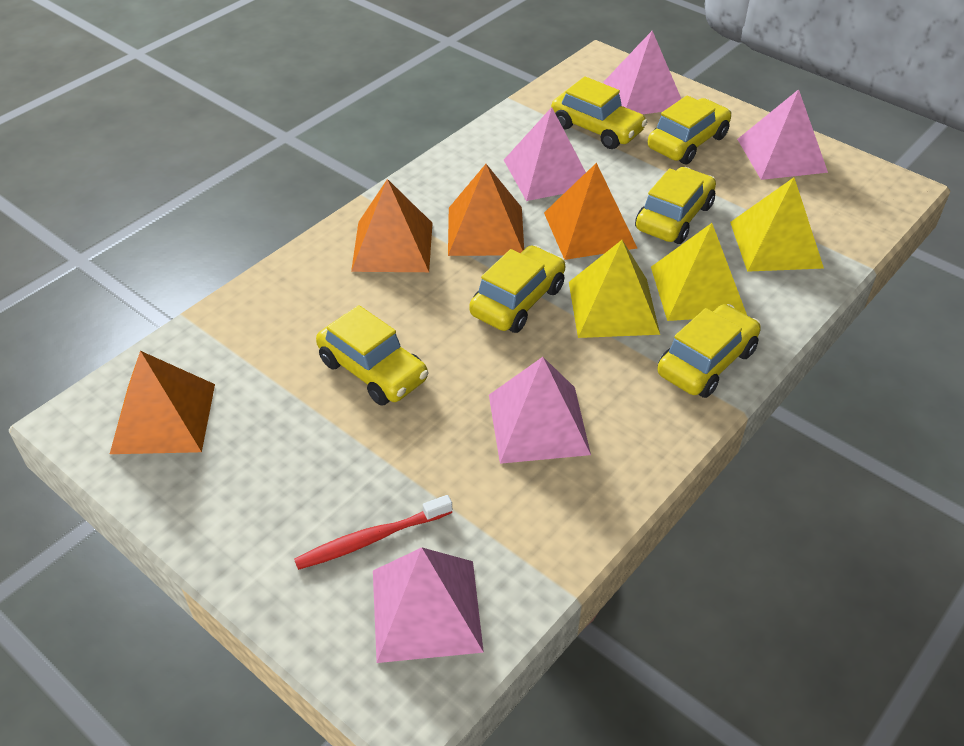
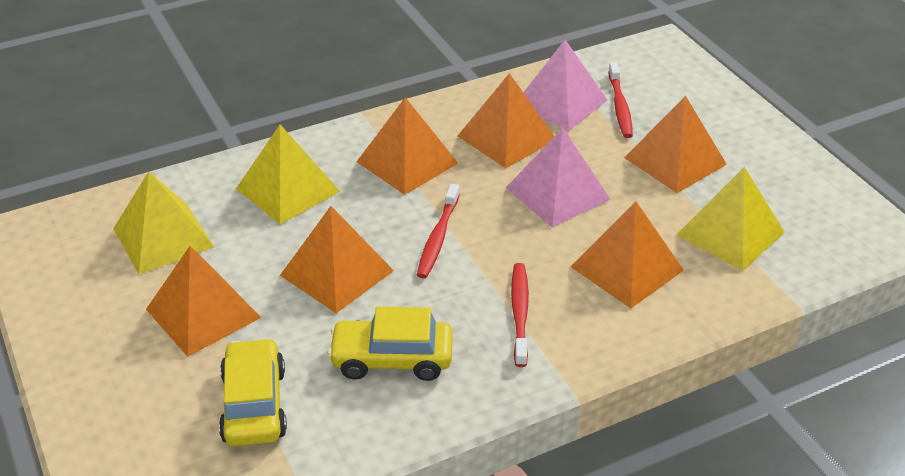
orange pyramid: 4 -> 6
pink pyramid: 5 -> 2
red toothbrush: 1 -> 3
yellow car: 6 -> 2

